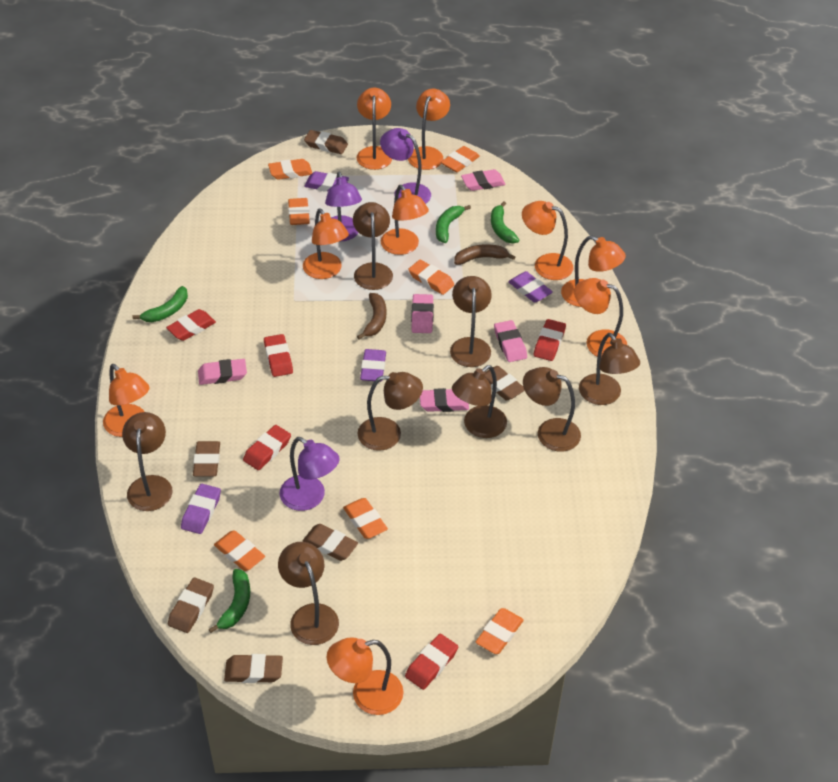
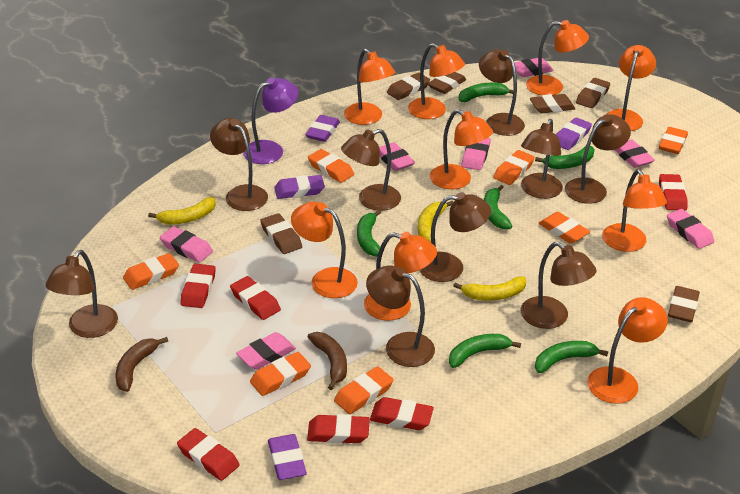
brown lamp: 8 -> 9
green banana: 4 -> 6
pink eraser: 5 -> 7
purple lamp: 3 -> 1
red eraser: 5 -> 6
yellow banana: 0 -> 3

